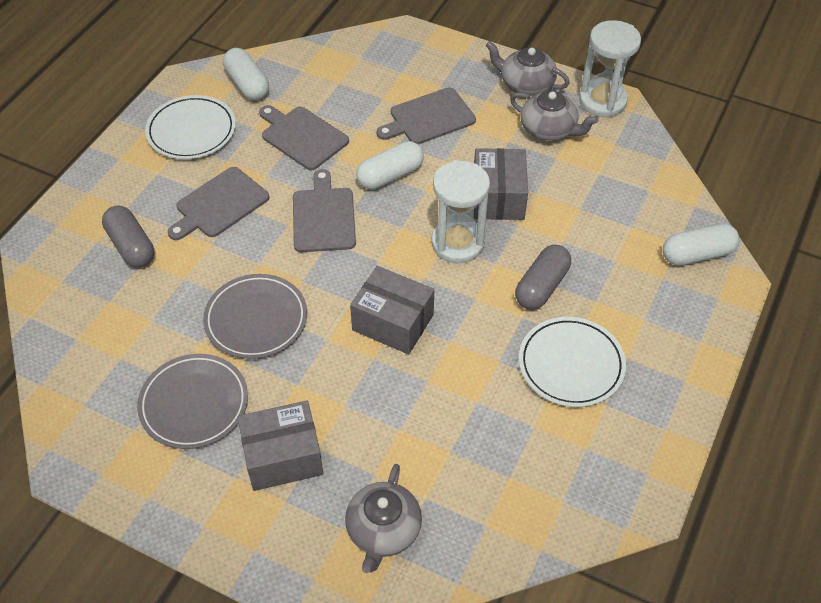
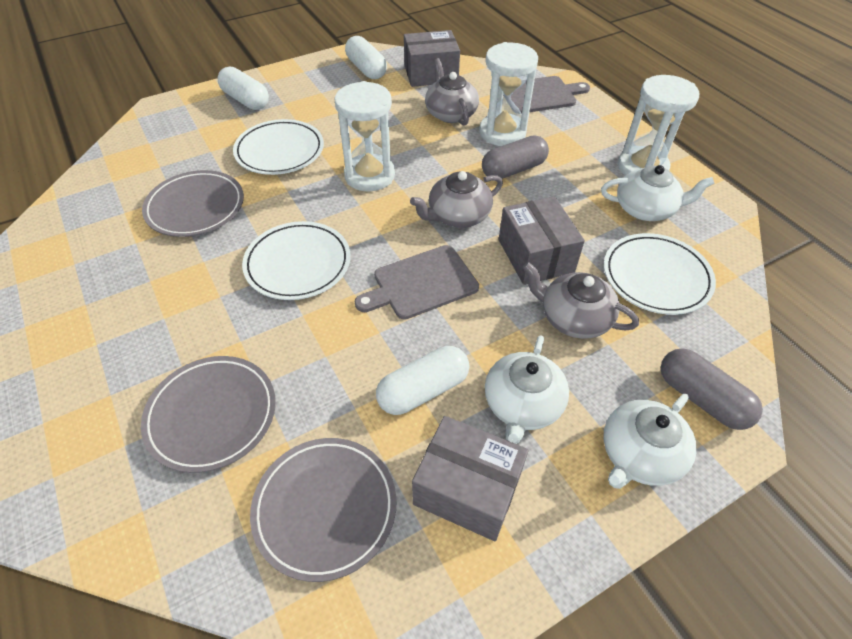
grey cutting board: 4 -> 2
grey plate: 2 -> 3
white hourglass: 2 -> 3
white plate: 2 -> 3
white teapot: 0 -> 3

